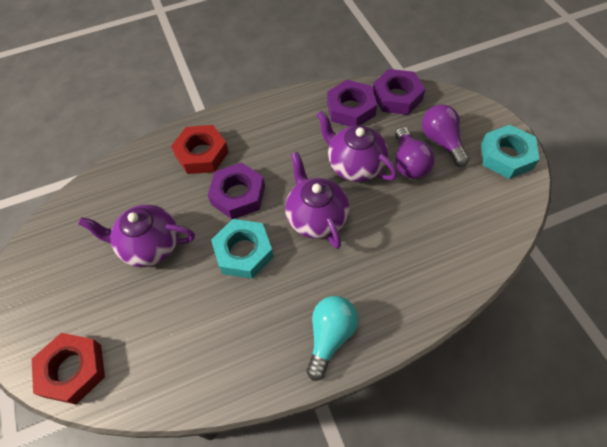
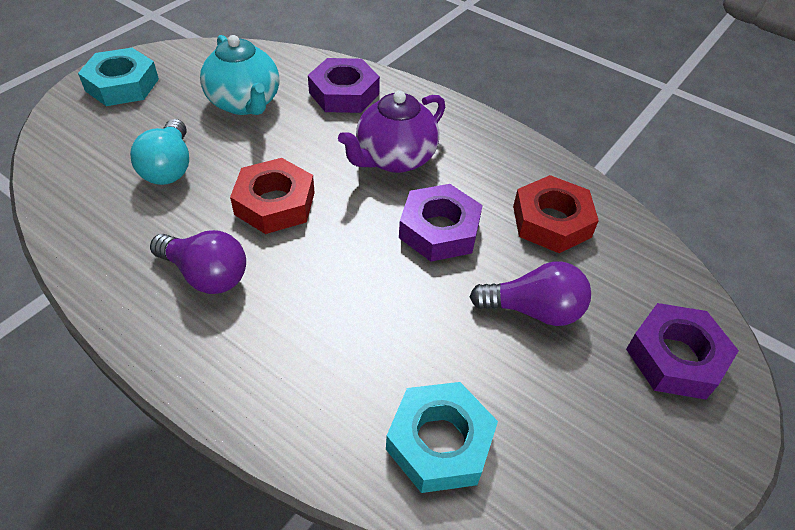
purple teapot: 3 -> 1
turquoise teapot: 0 -> 1

